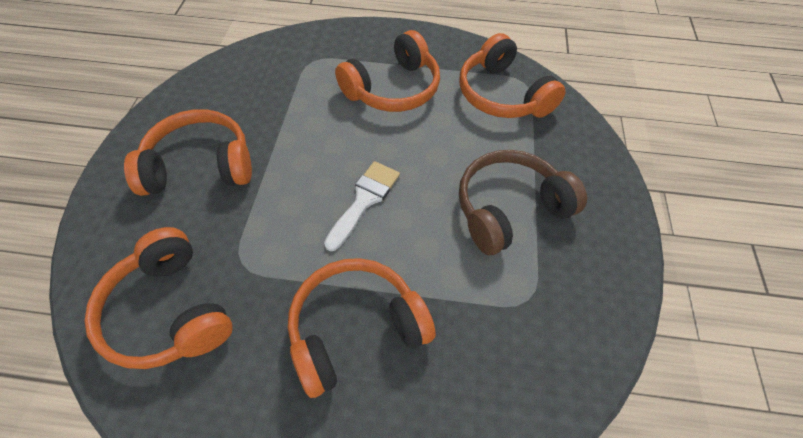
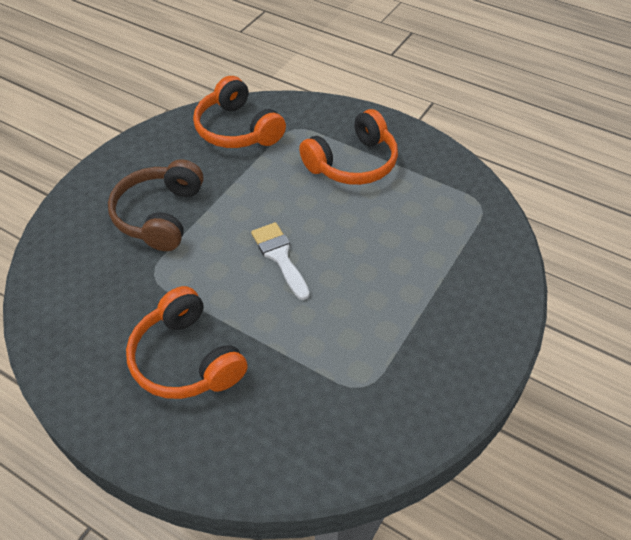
orange headphones: 5 -> 3

